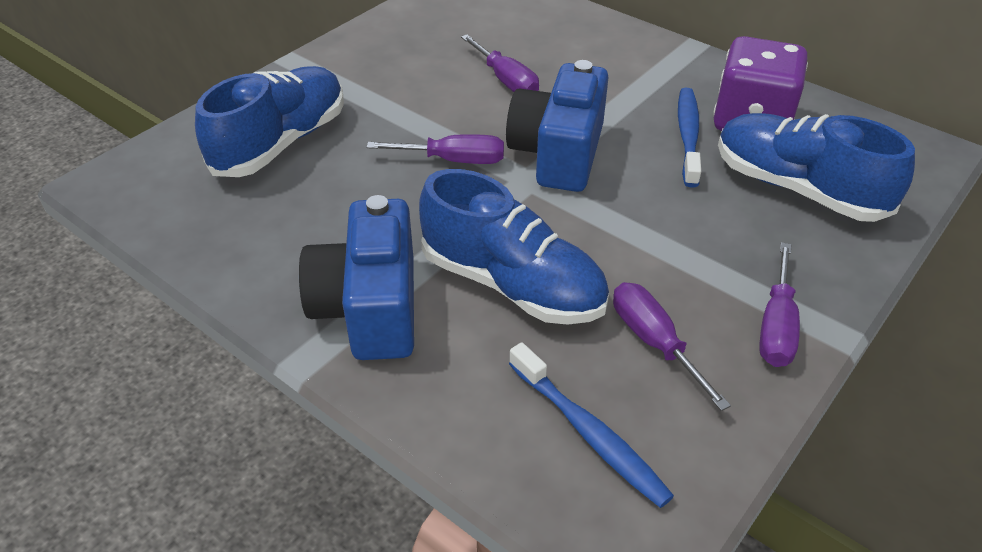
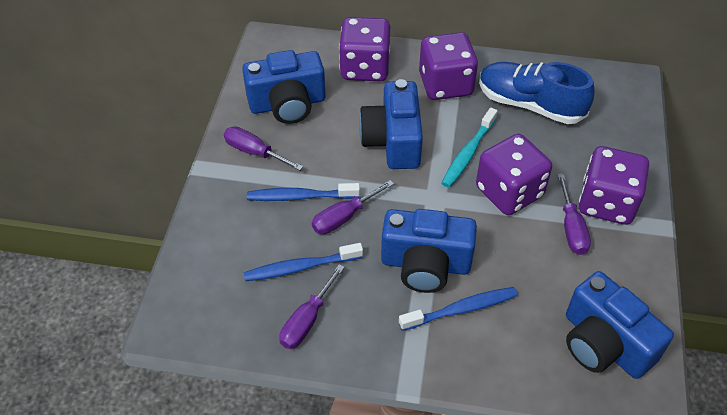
blue camera: 2 -> 4
blue shoe: 3 -> 1
blue toothbrush: 2 -> 3
purple dice: 1 -> 4
turquoise toothbrush: 0 -> 1

